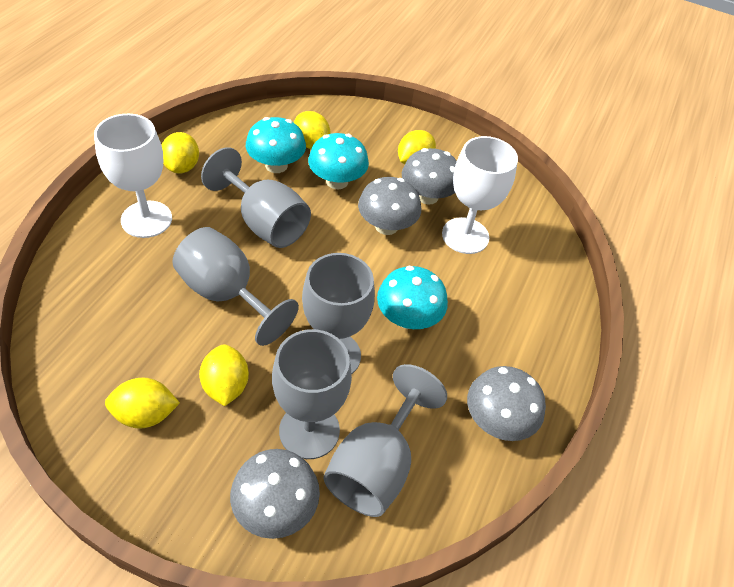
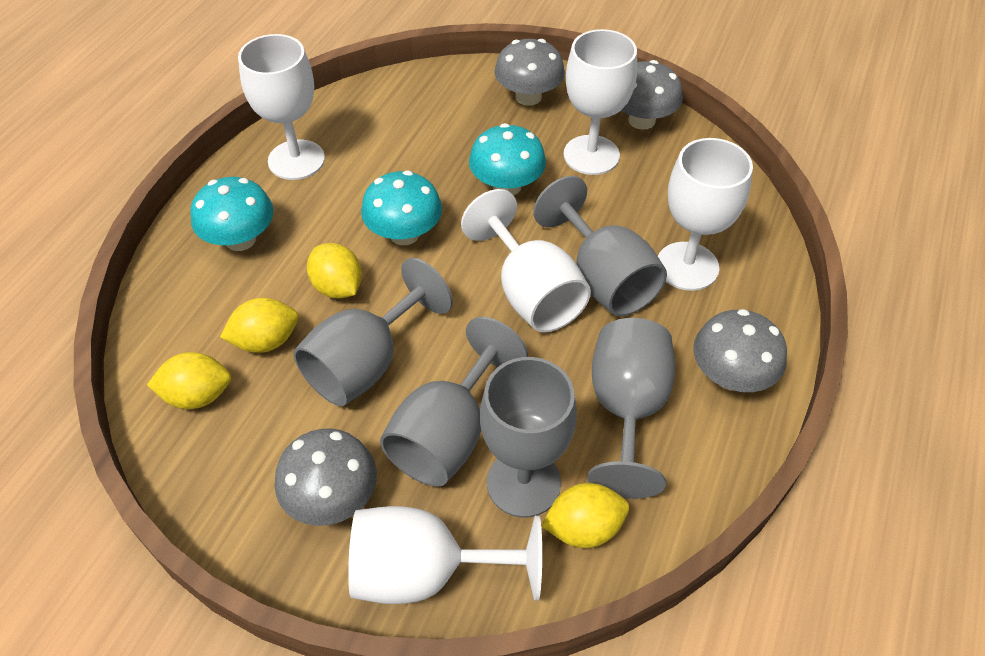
white goblet: 2 -> 5
yellow lemon: 5 -> 4

